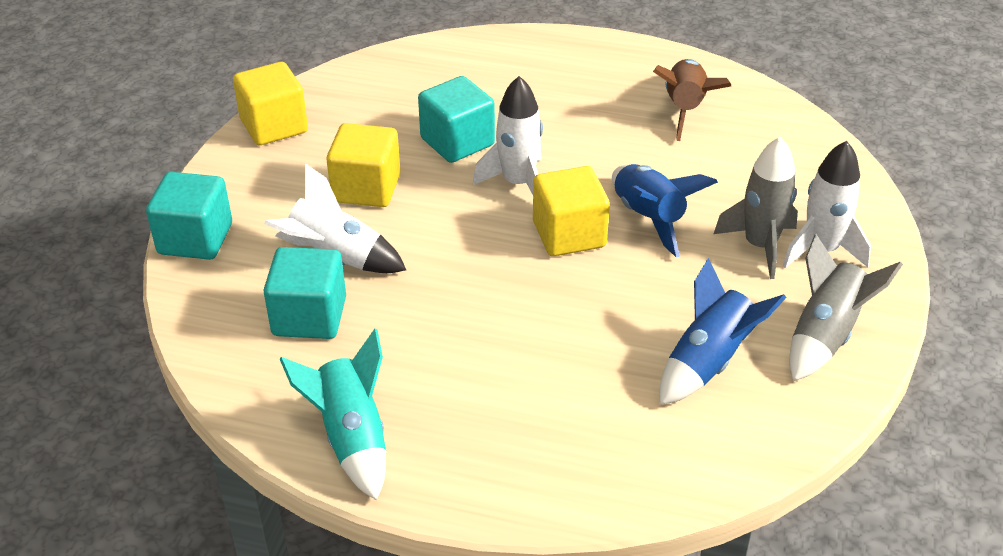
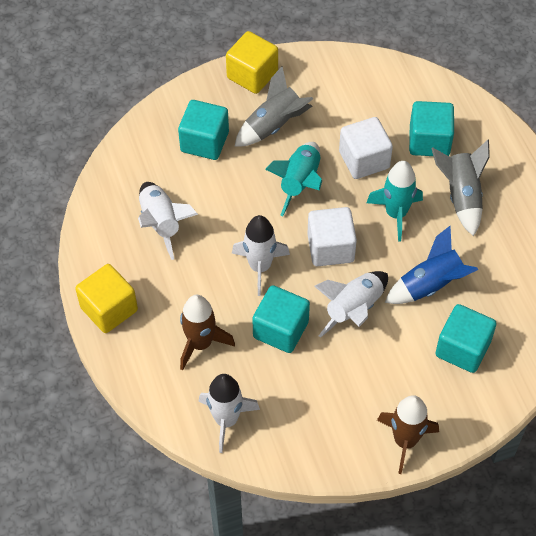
blue rocket: 2 -> 1
brown rocket: 1 -> 2
turquoise cube: 3 -> 4
turquoise rocket: 1 -> 2
white cube: 0 -> 2
white rocket: 3 -> 4
yellow cube: 3 -> 2

